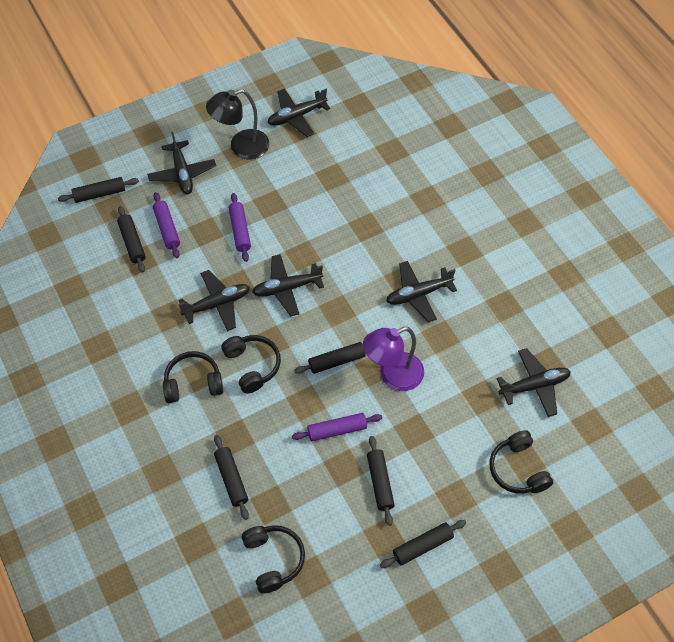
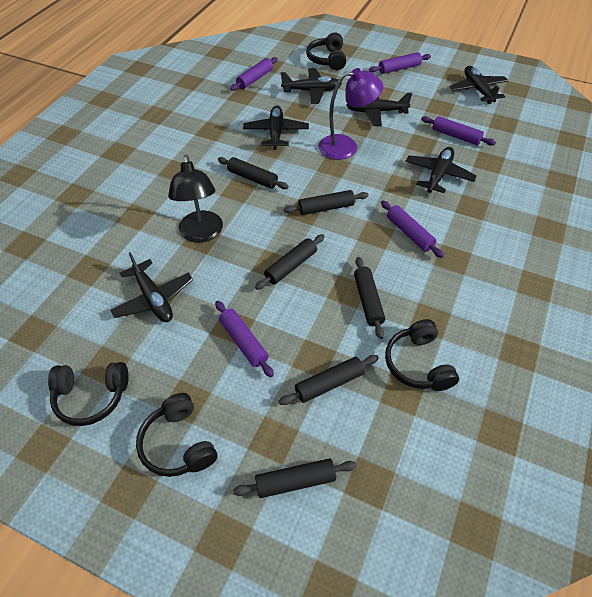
purple rolling pin: 3 -> 5

